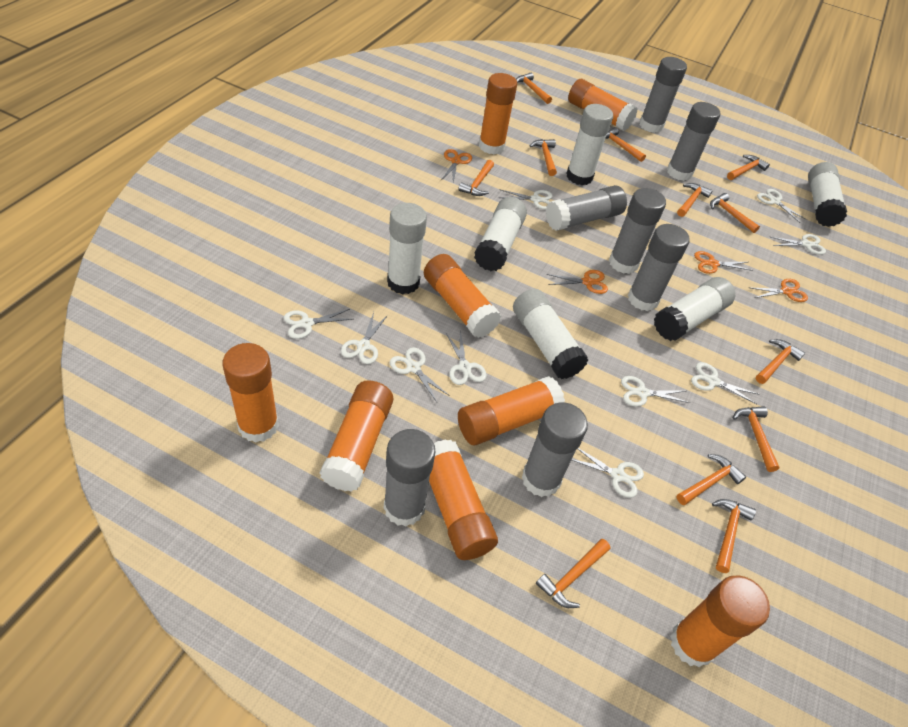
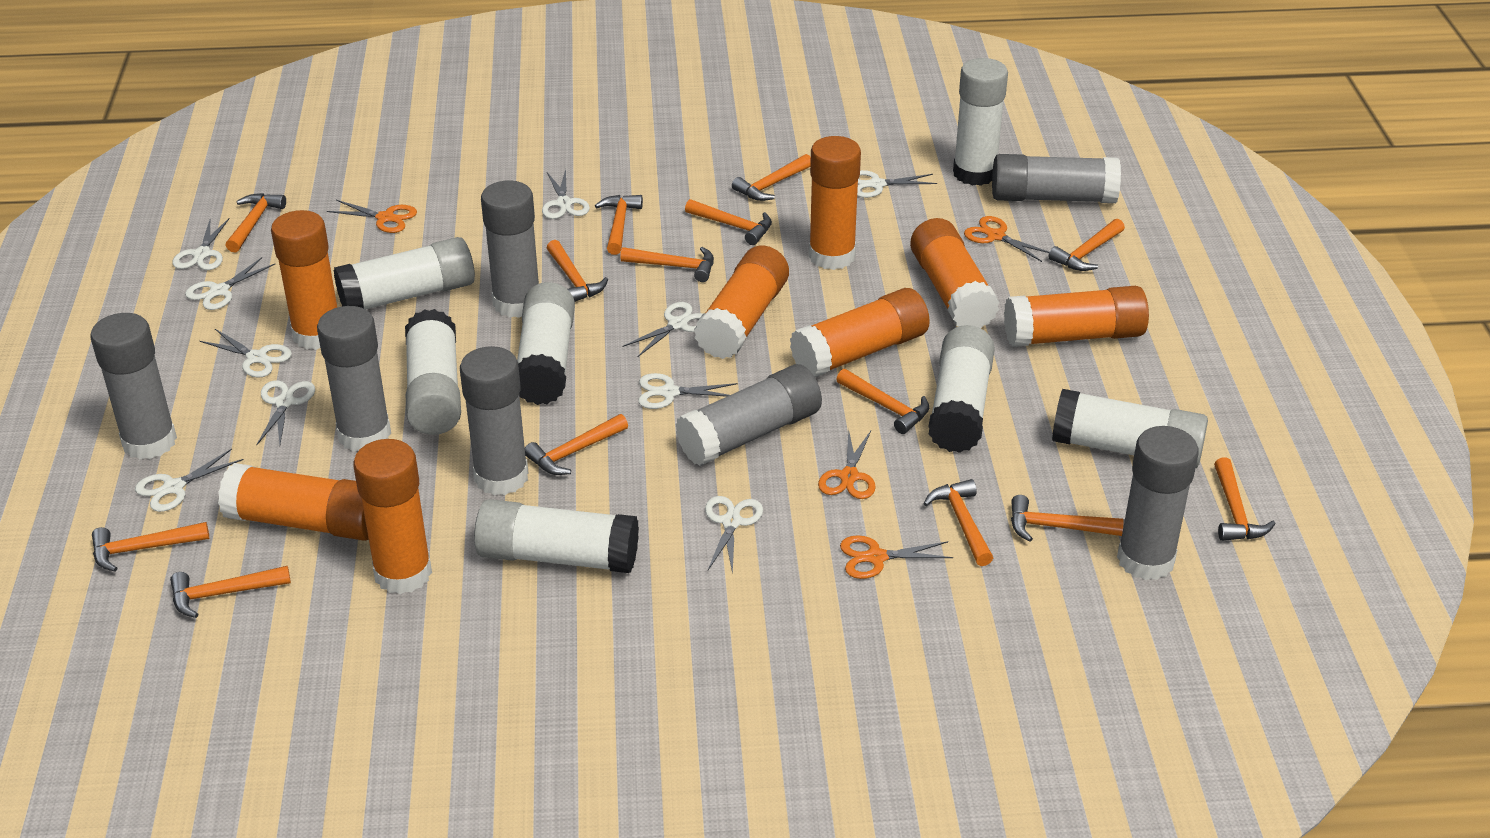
orange hammer: 12 -> 14
white glue stick: 6 -> 7

